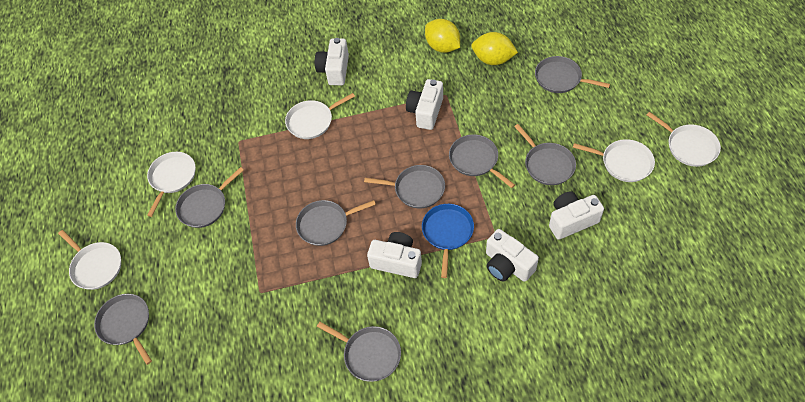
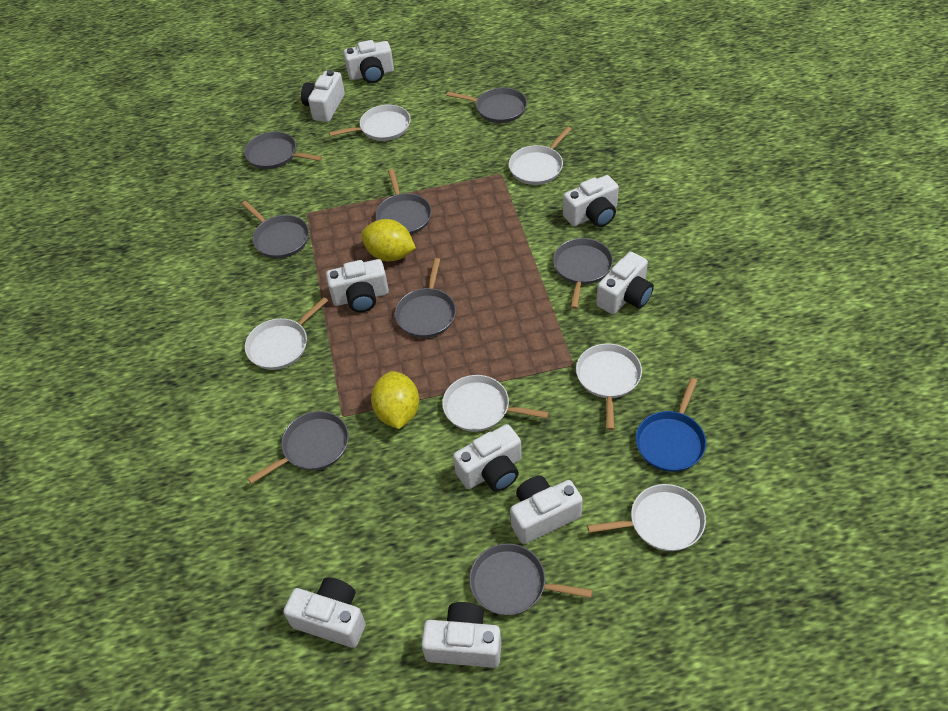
white camera: 5 -> 9
white pan: 5 -> 6

